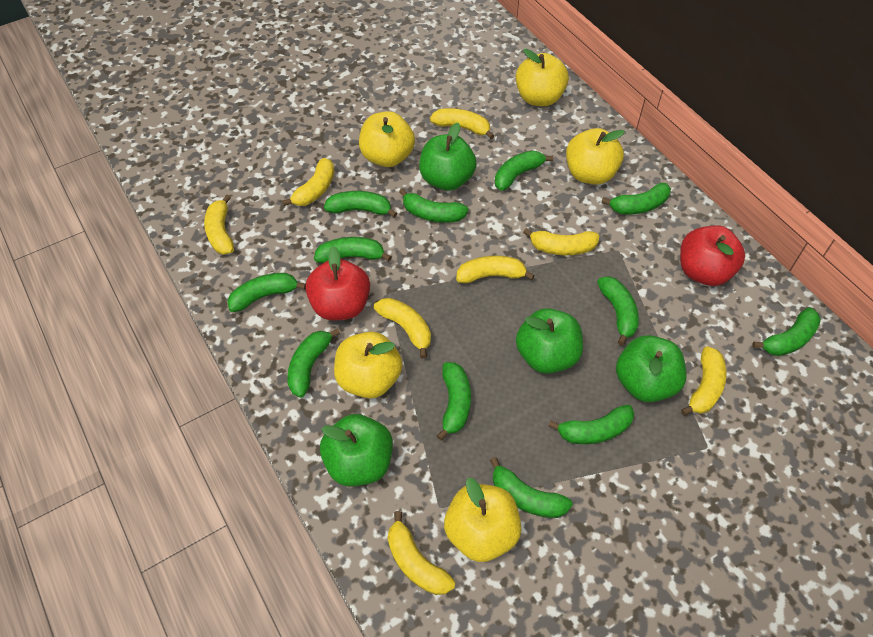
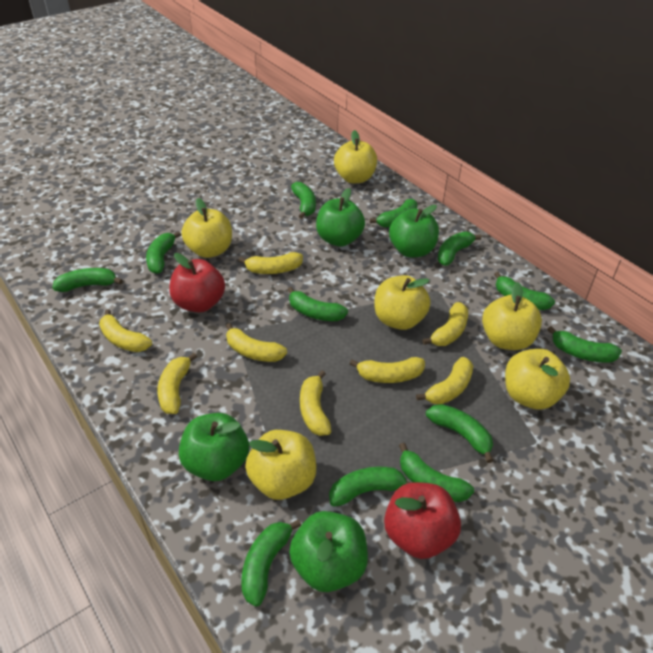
yellow apple: 5 -> 6

